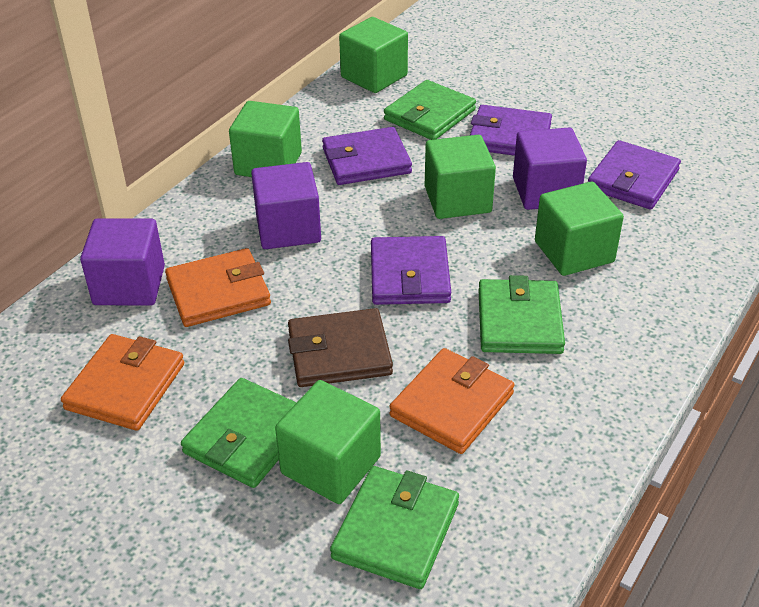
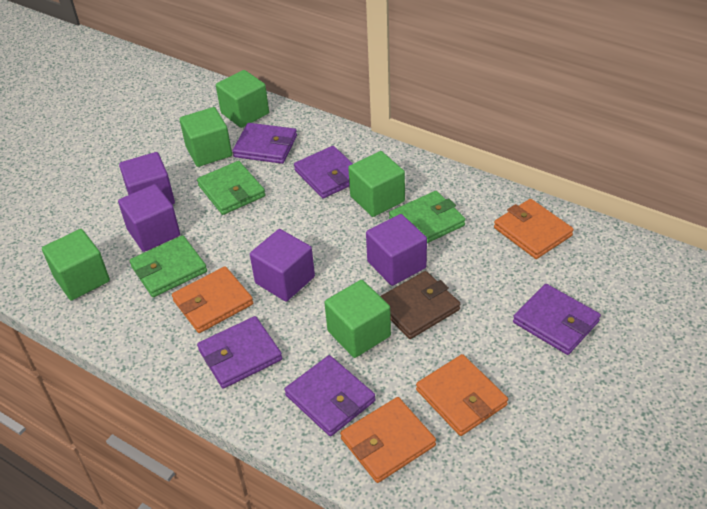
green wallet: 4 -> 3
orange wallet: 3 -> 4
purple cube: 3 -> 4
purple wallet: 4 -> 5

